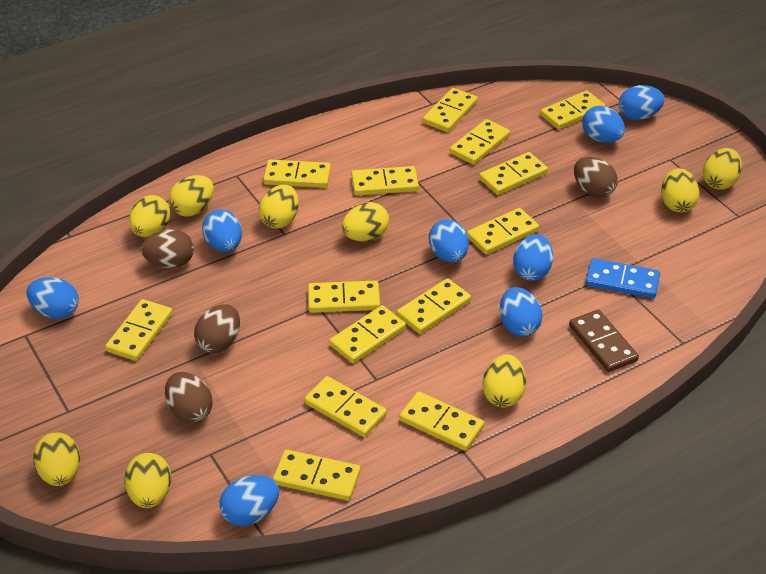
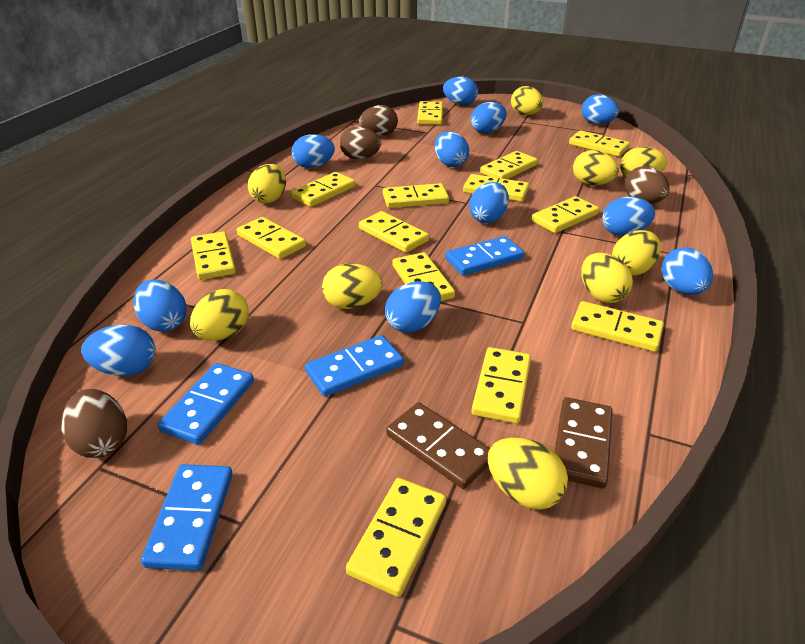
blue domino: 1 -> 4
blue egg: 8 -> 11
brown domino: 1 -> 2

